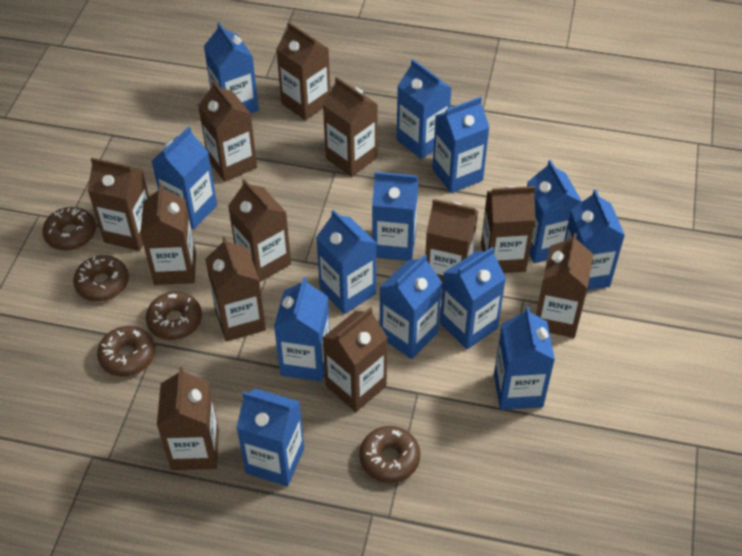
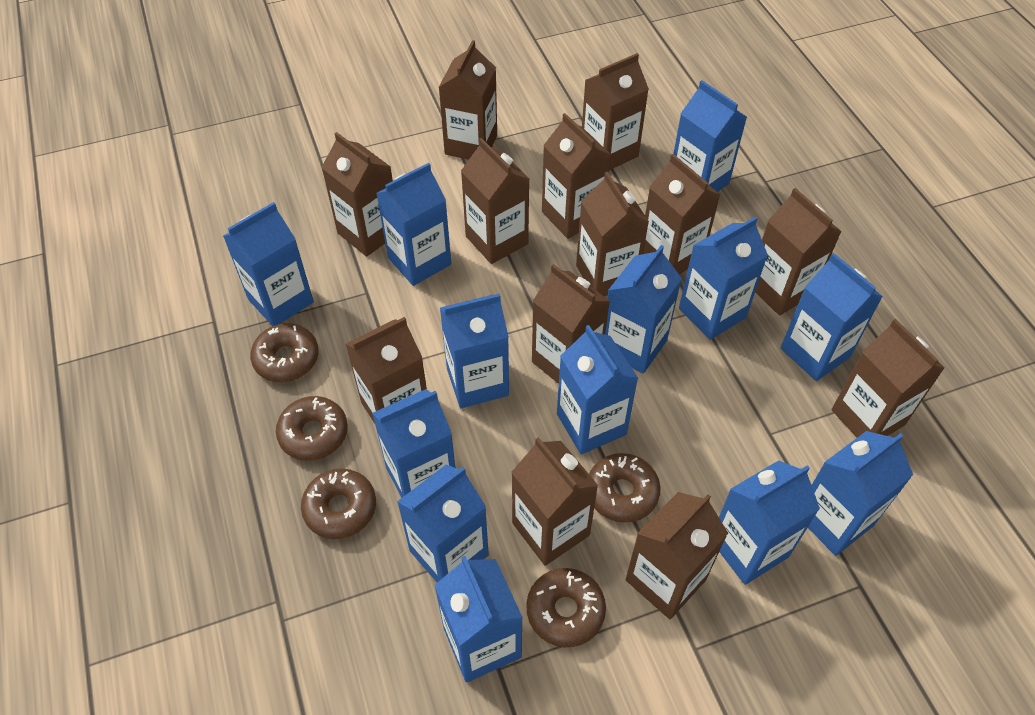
brown carton: 12 -> 13

